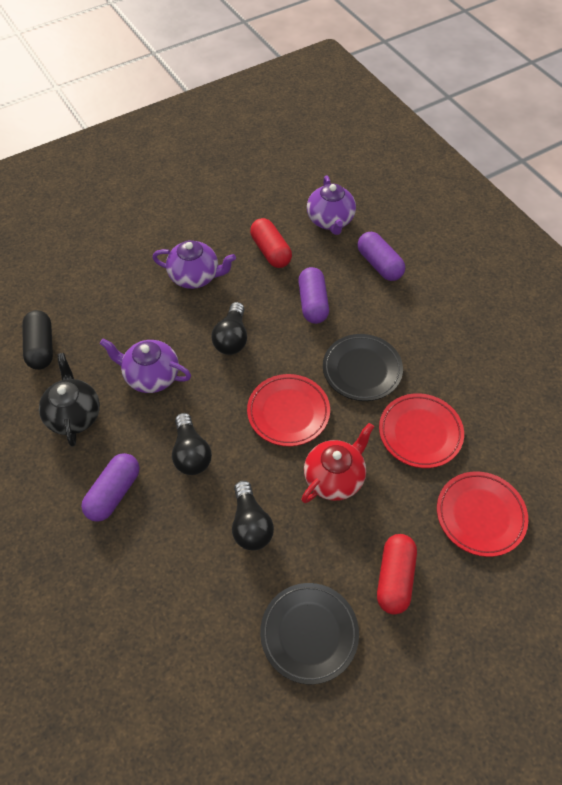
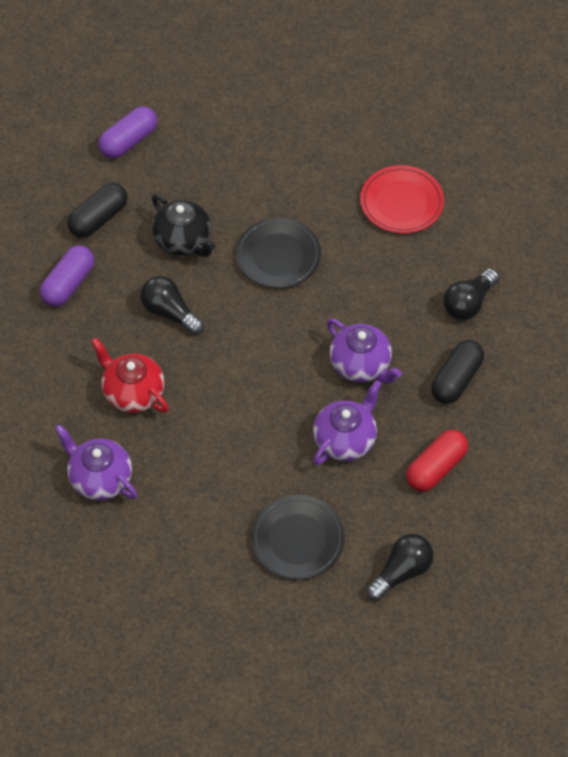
black capsule: 1 -> 2
purple capsule: 3 -> 2
red capsule: 2 -> 1
red plate: 3 -> 1

